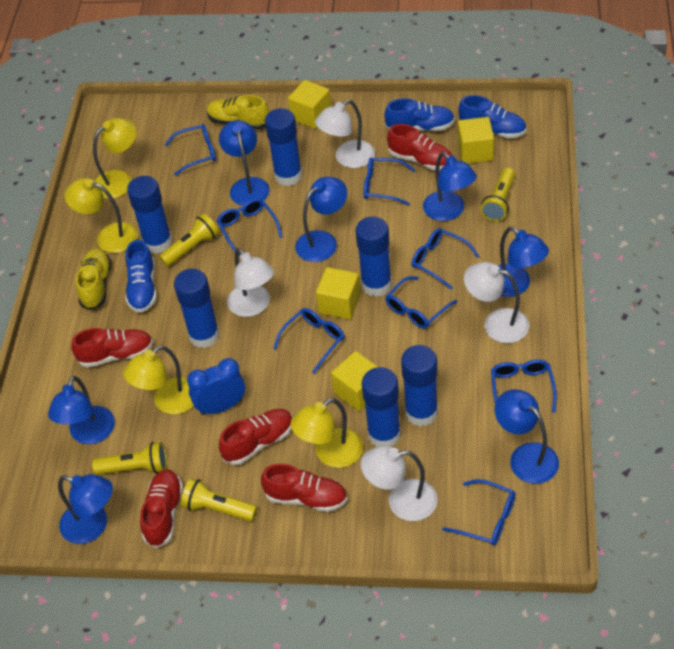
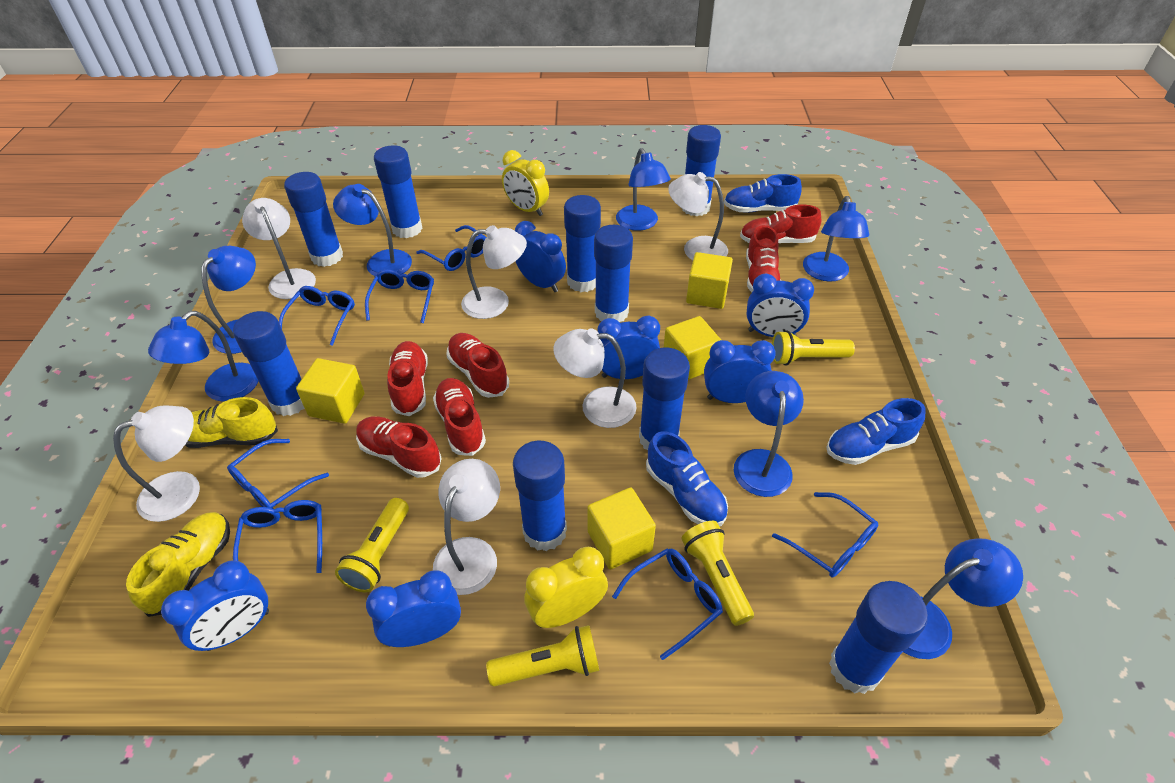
blue clock: 1 -> 6
blue glasses: 8 -> 7
blue glue stick: 6 -> 9
red shoe: 5 -> 6
white lamp: 4 -> 6
yellow clock: 0 -> 2
yellow lamp: 4 -> 0

